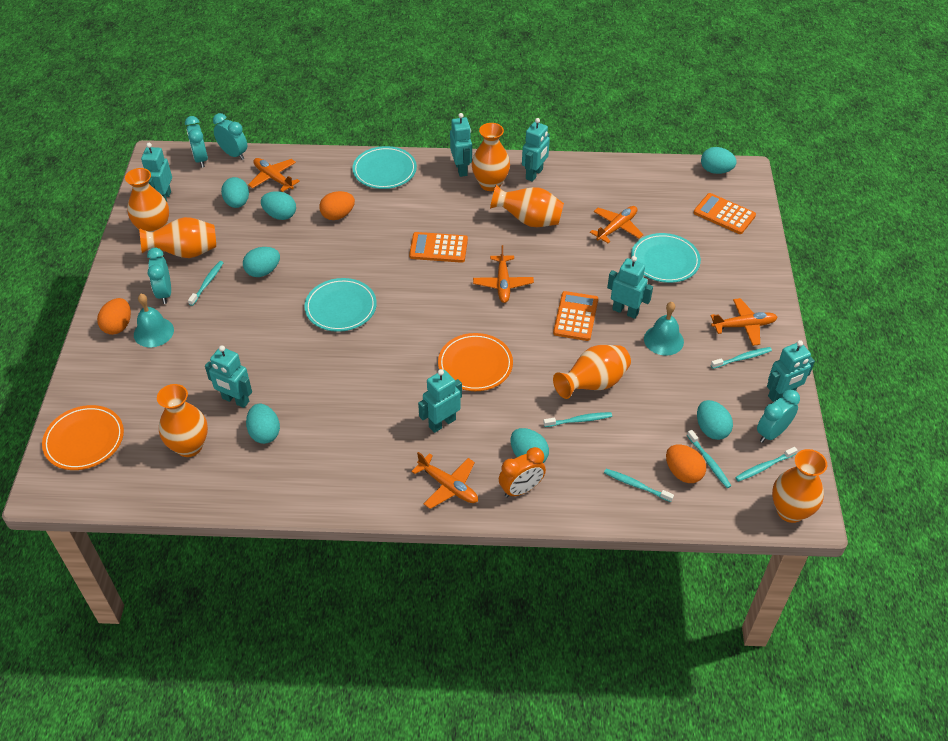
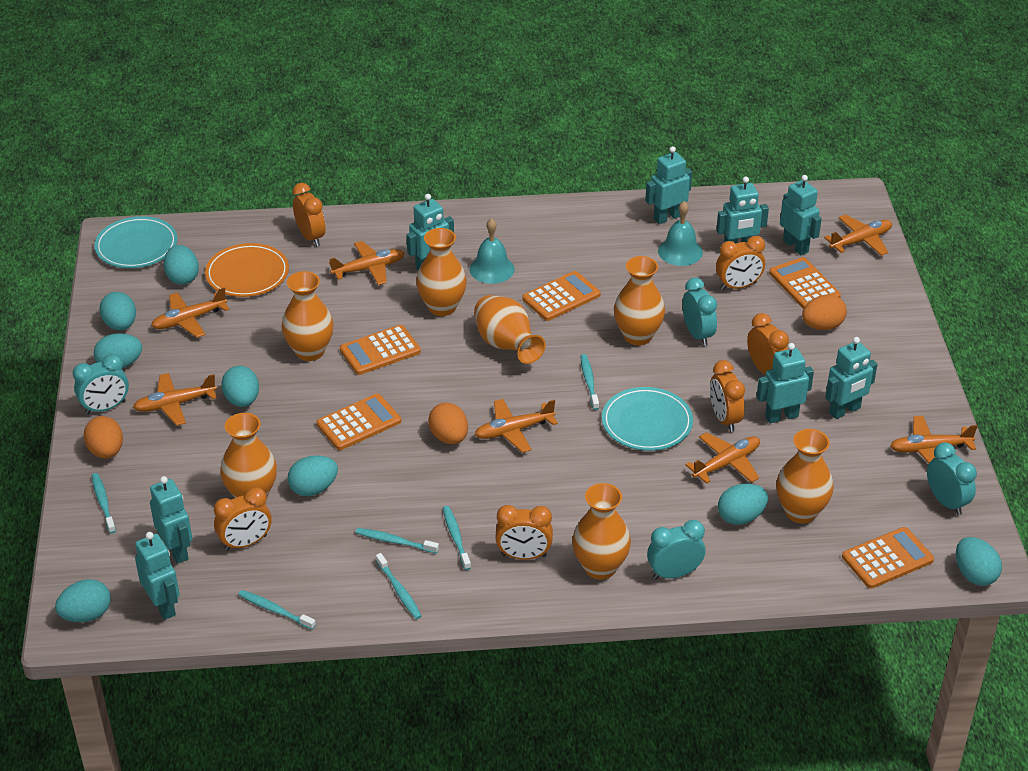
orange calculator: 3 -> 5
orange clock: 1 -> 6
orange plane: 5 -> 7
orange plate: 2 -> 1
turquoise egg: 7 -> 8
turquoise plate: 3 -> 2
turquoise robot: 7 -> 8

